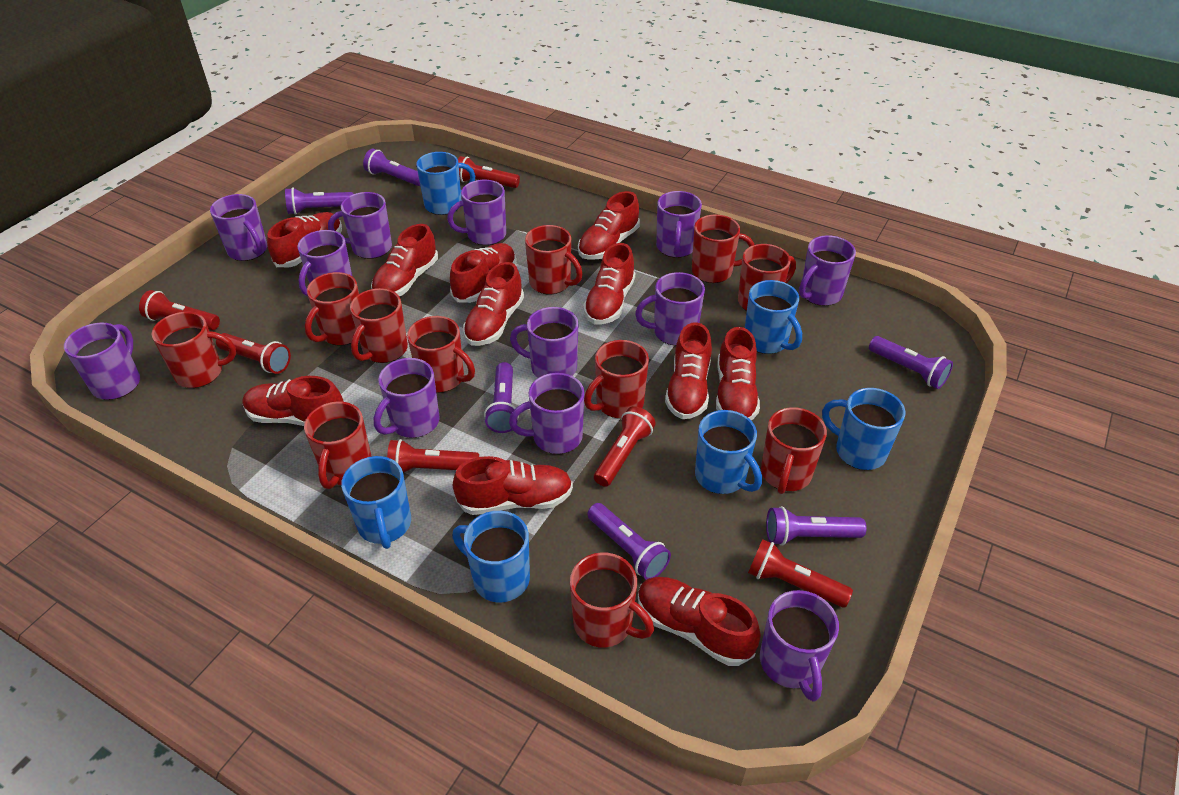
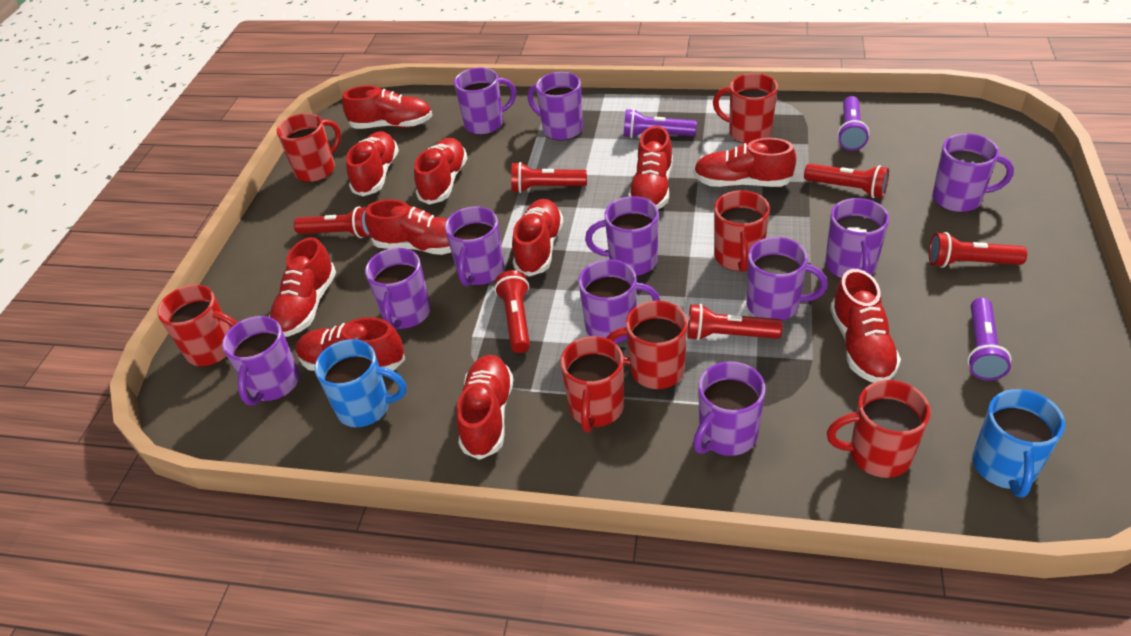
blue mug: 6 -> 2
purple flashlight: 6 -> 3
purple mug: 12 -> 11
red mug: 11 -> 7

